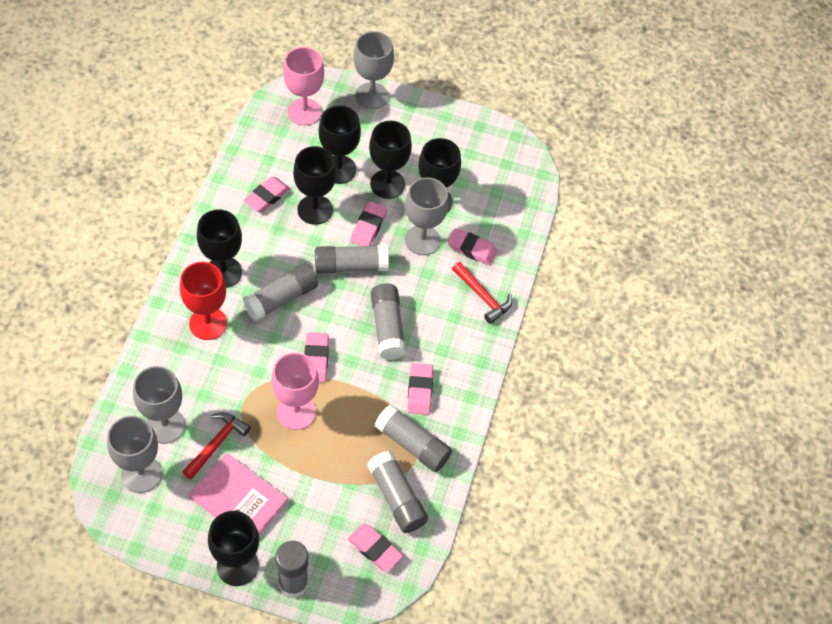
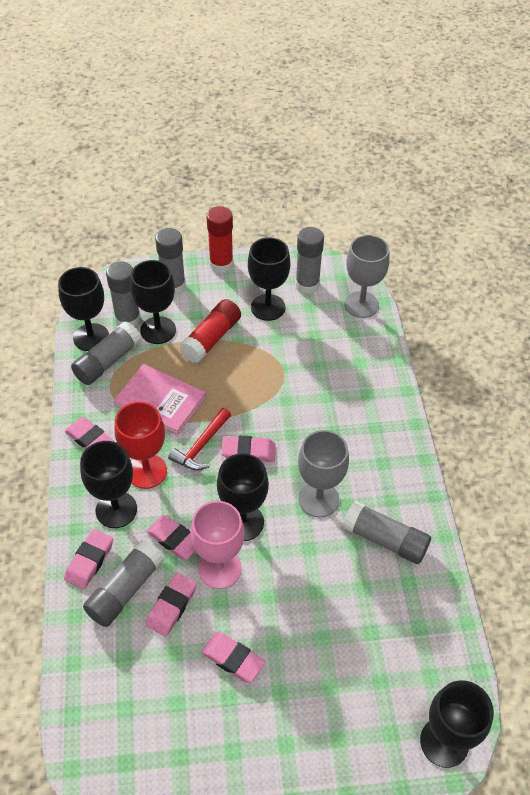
grey goblet: 4 -> 2
pink goblet: 2 -> 1
red glue stick: 0 -> 2
red hammer: 2 -> 1

